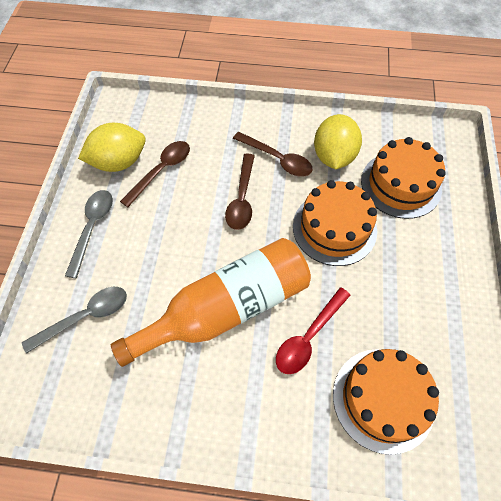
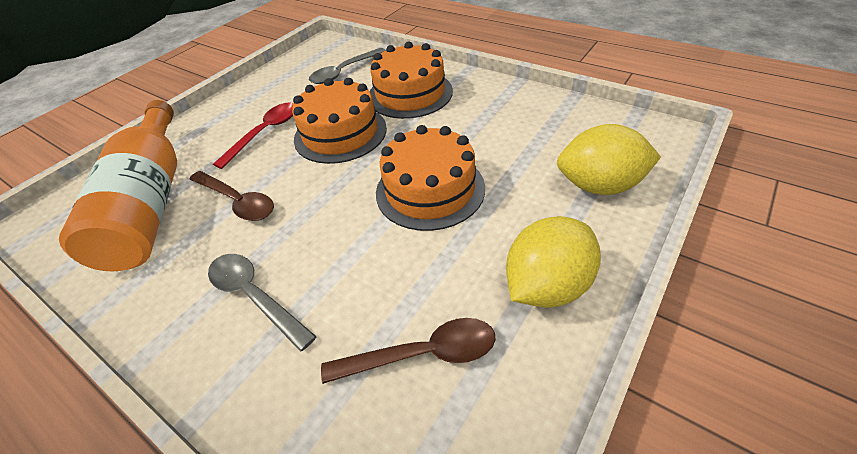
brown spoon: 3 -> 2

